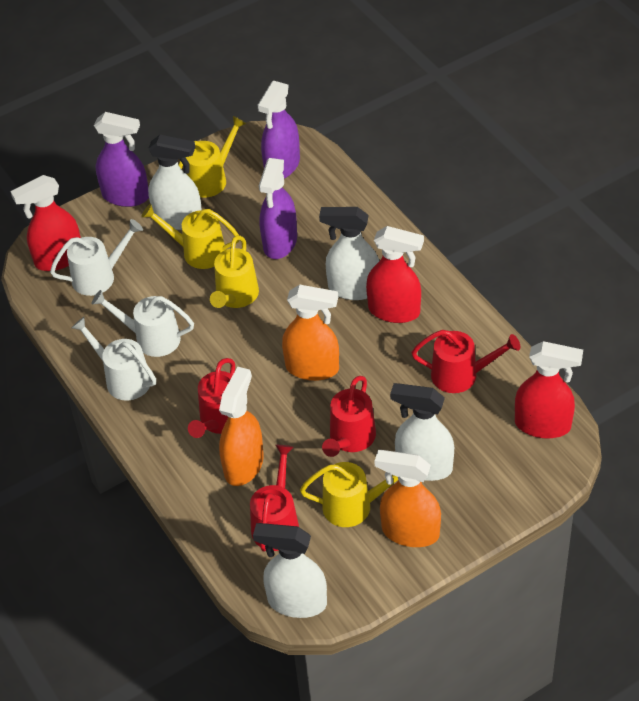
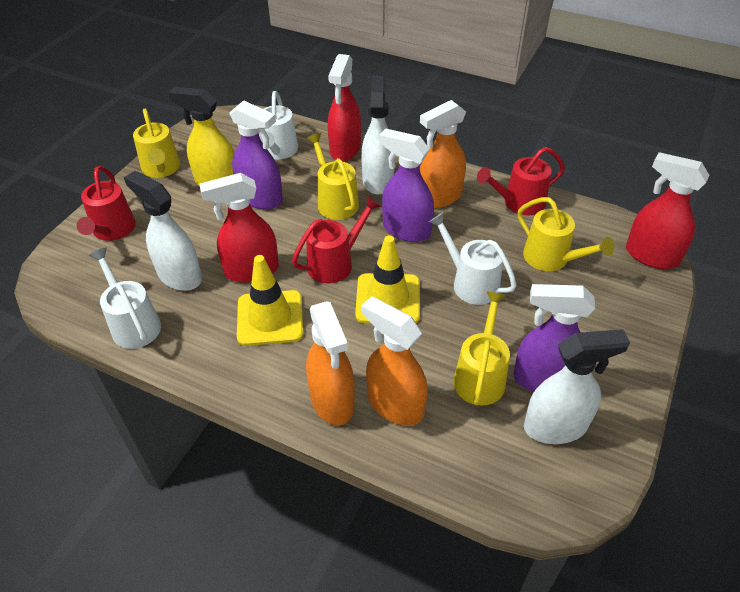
red watering can: 4 -> 3
white spray bottle: 4 -> 3
yellow spray bottle: 0 -> 1
yellow traffic cone: 0 -> 2

